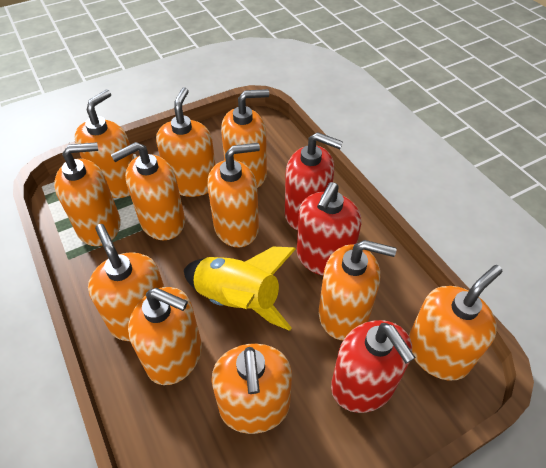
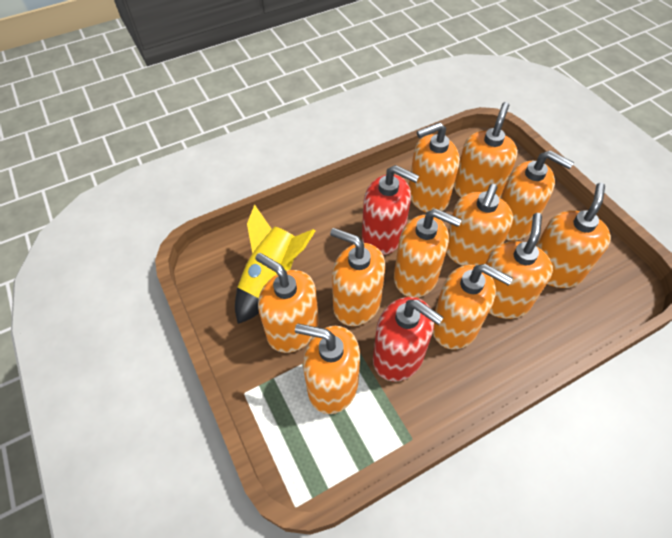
red soap dispenser: 3 -> 2

